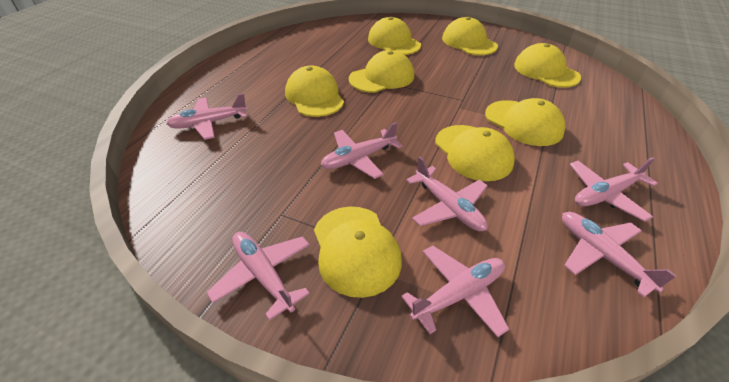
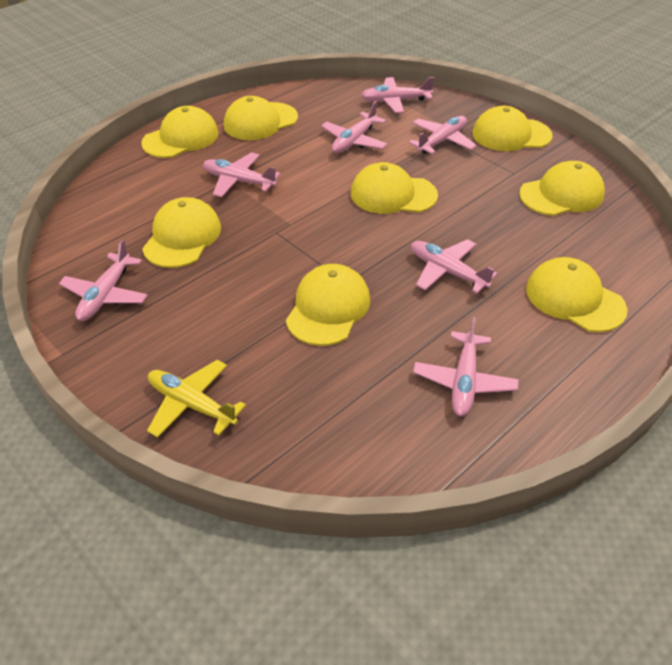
yellow plane: 0 -> 1

